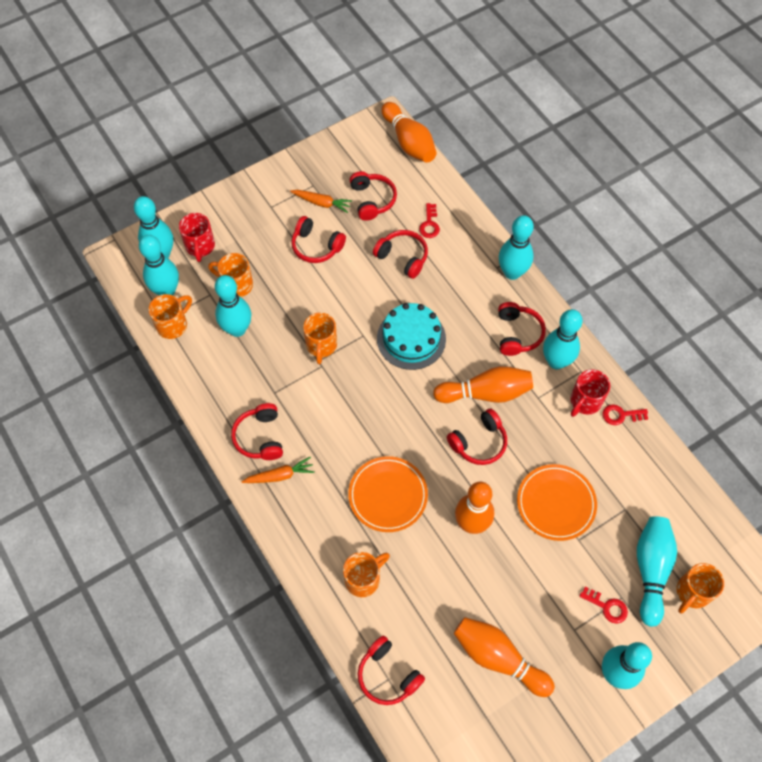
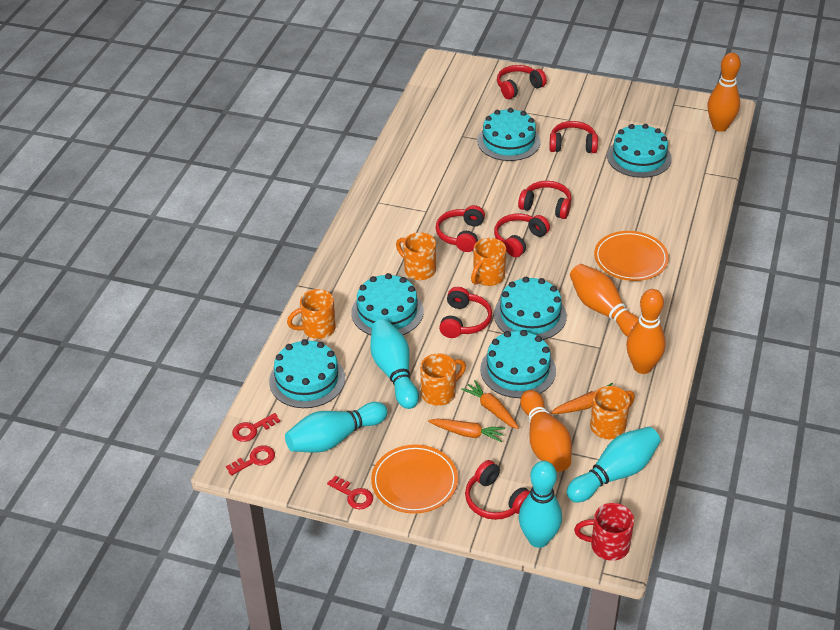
orange carrot: 2 -> 3
red mug: 2 -> 1
turquoise bowling pin: 7 -> 4
turquoise cake: 1 -> 6

